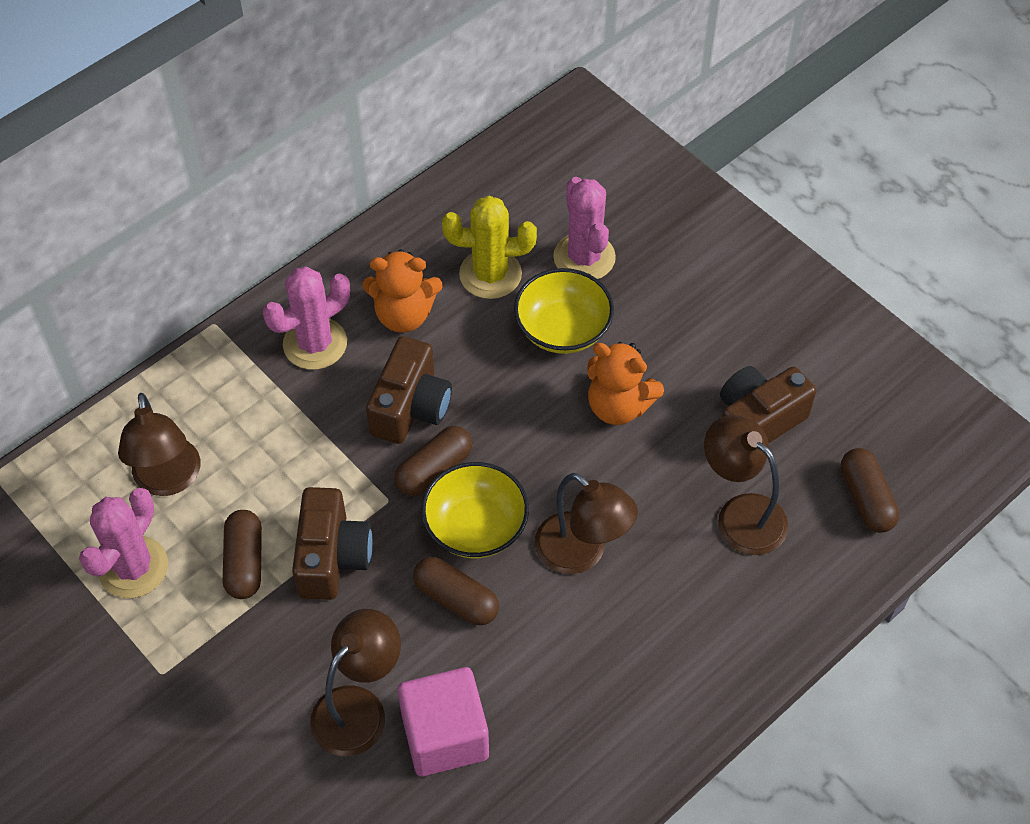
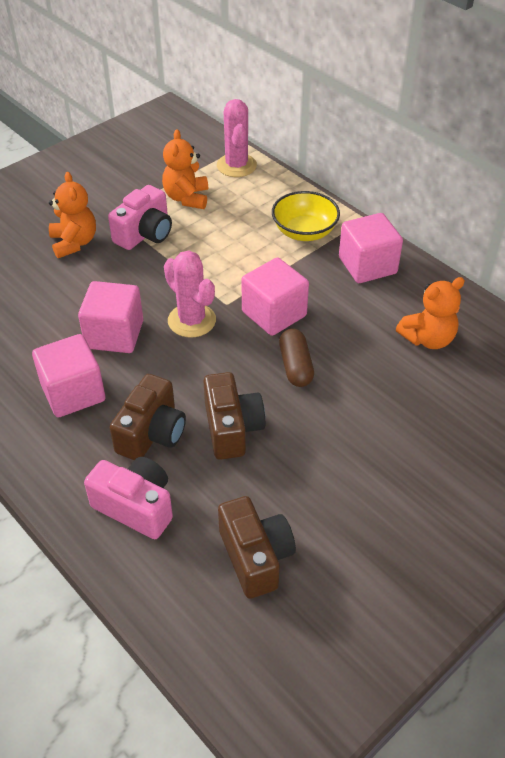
brown capsule: 4 -> 1
brown lamp: 4 -> 0
orange teddy bear: 2 -> 3
pink cactus: 3 -> 2
pink camera: 0 -> 2
pink cube: 1 -> 4
yellow bowl: 2 -> 1
yellow cactus: 1 -> 0

